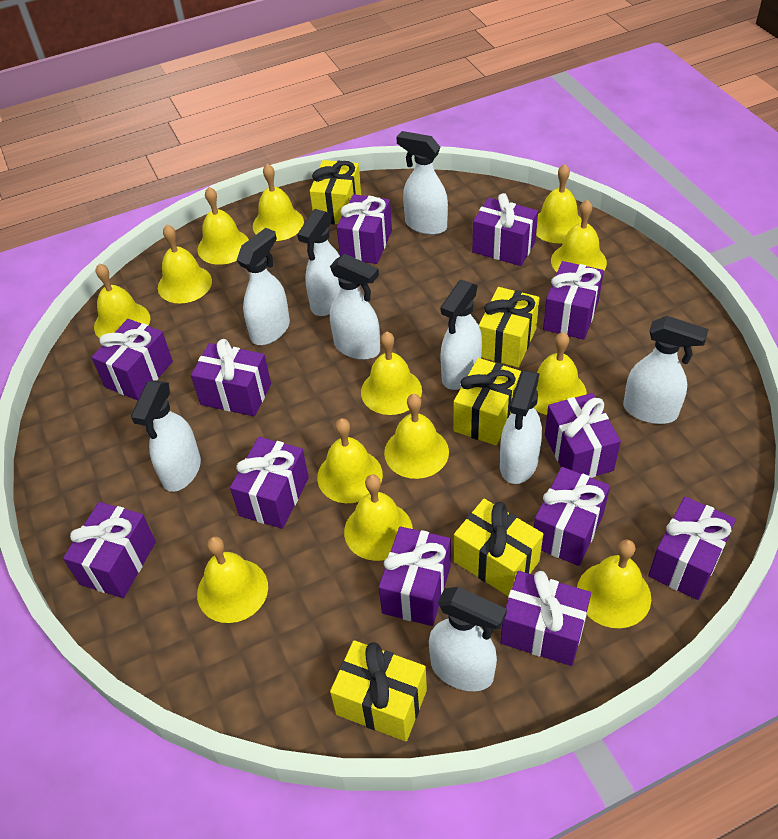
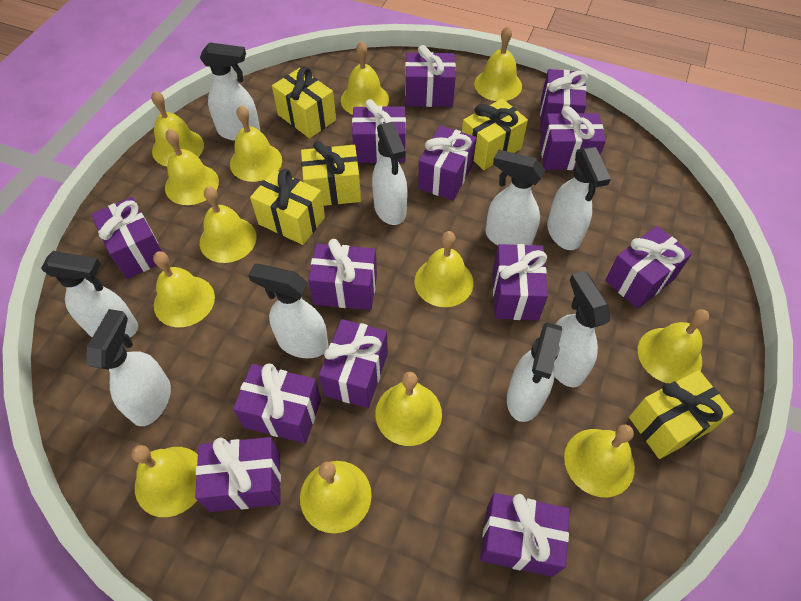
purple gift: 12 -> 13

